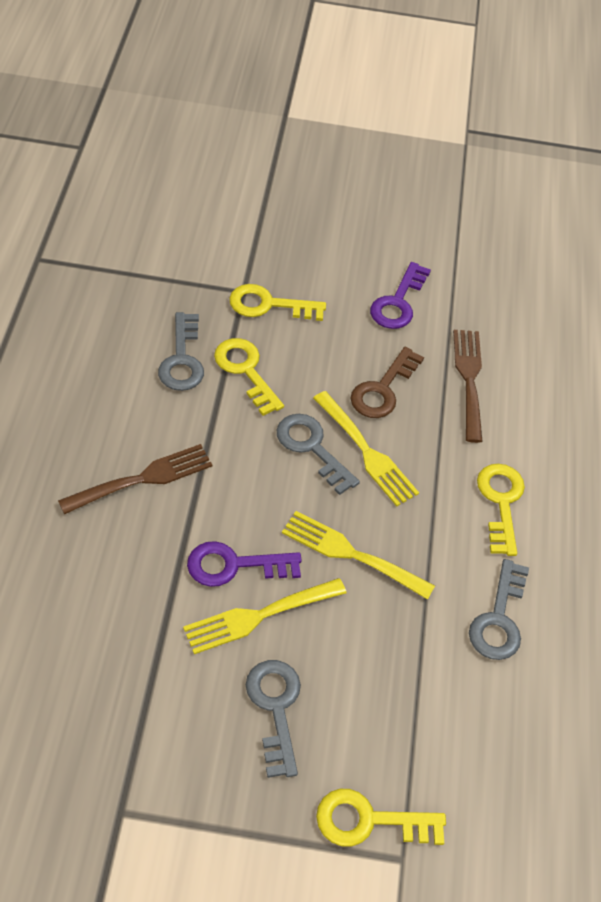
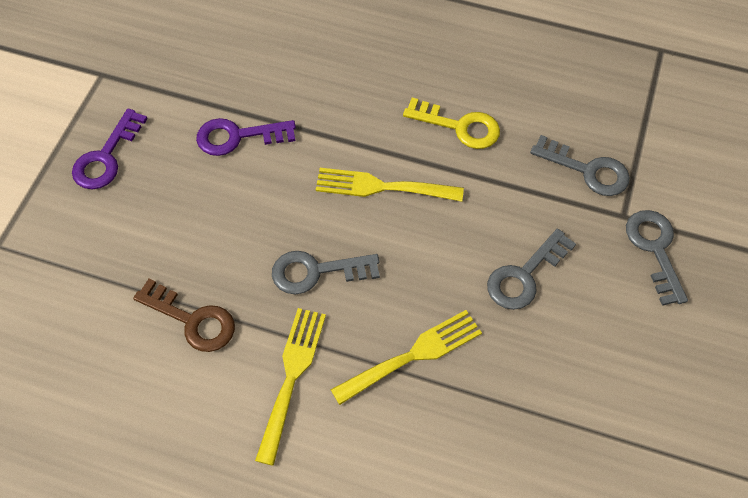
brown fork: 2 -> 0
yellow key: 4 -> 1

